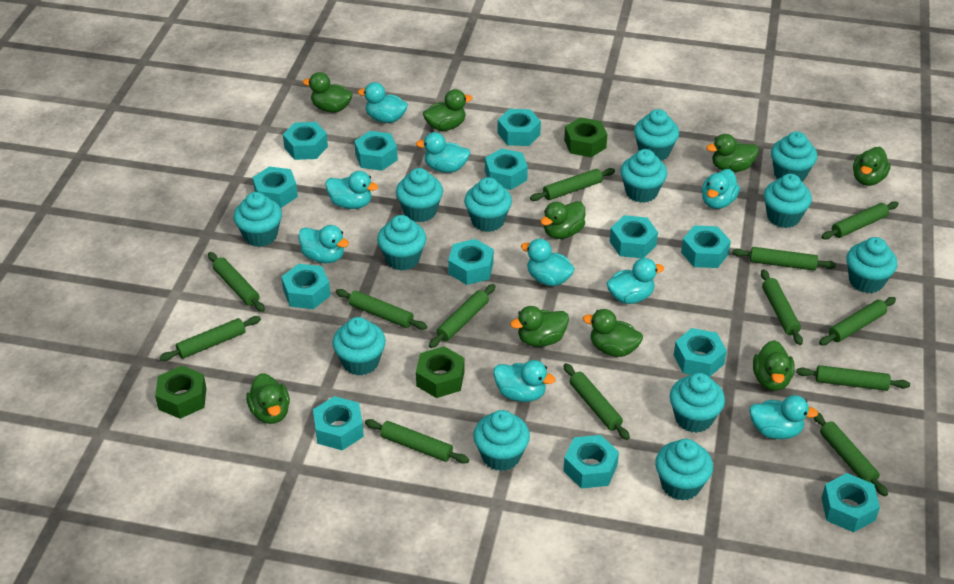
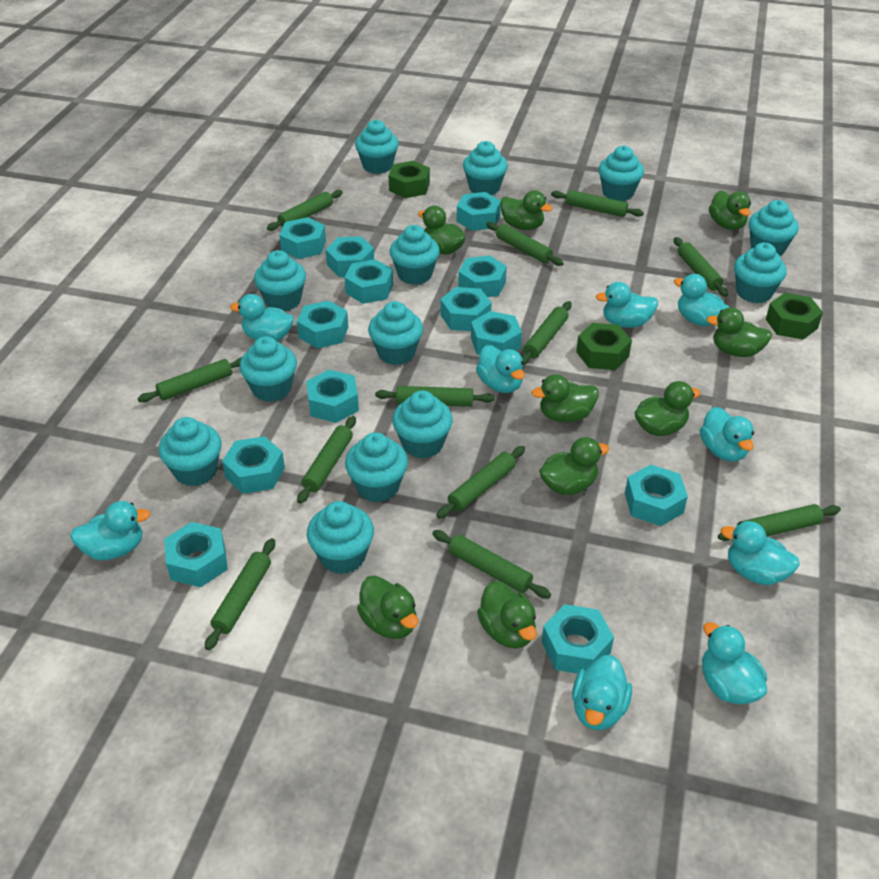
green rolling pin: 13 -> 12

